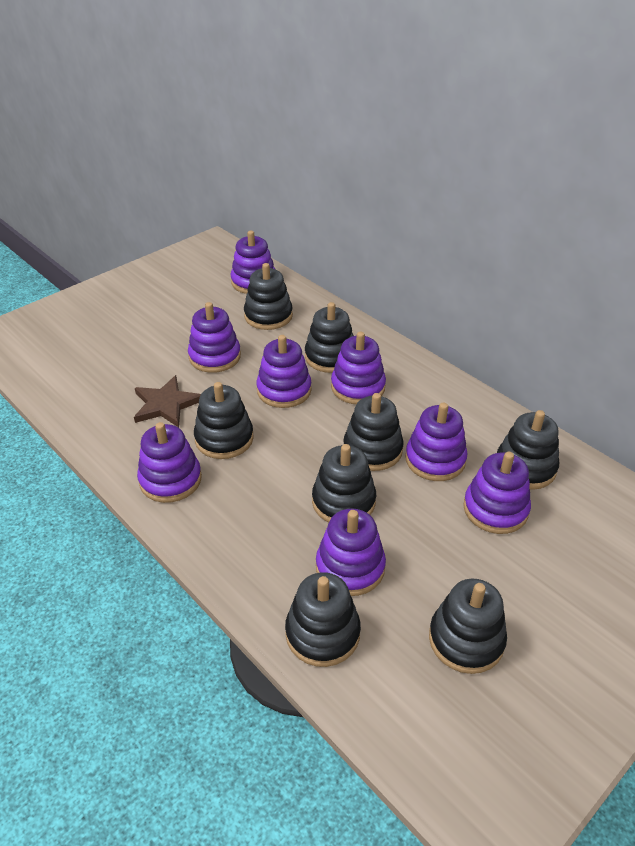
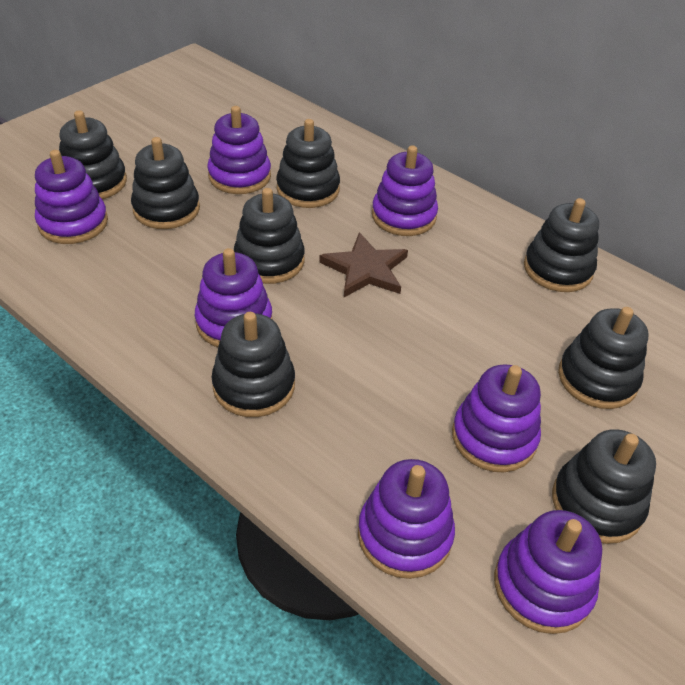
purple stacking toy: 8 -> 7

